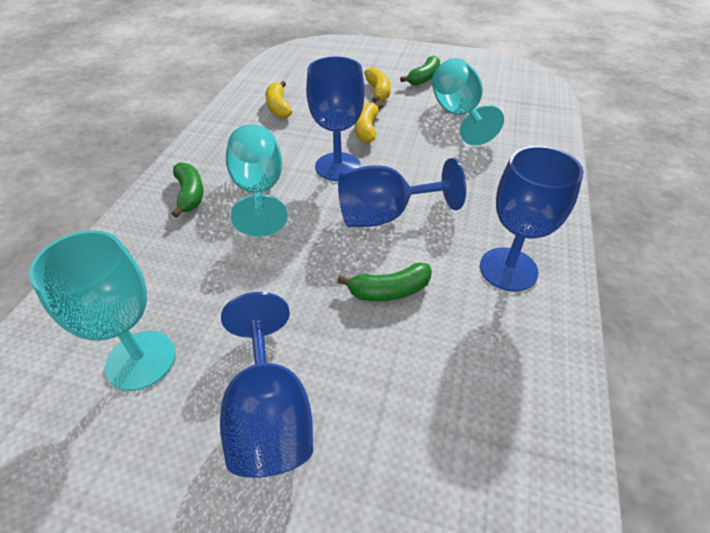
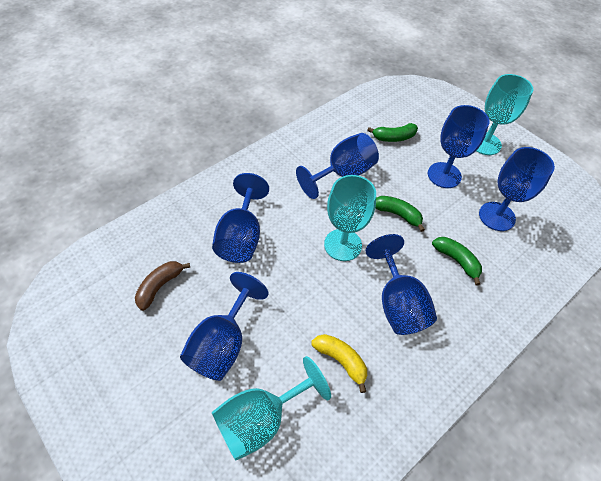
blue goblet: 4 -> 6
brown banana: 0 -> 1
yellow banana: 3 -> 1

